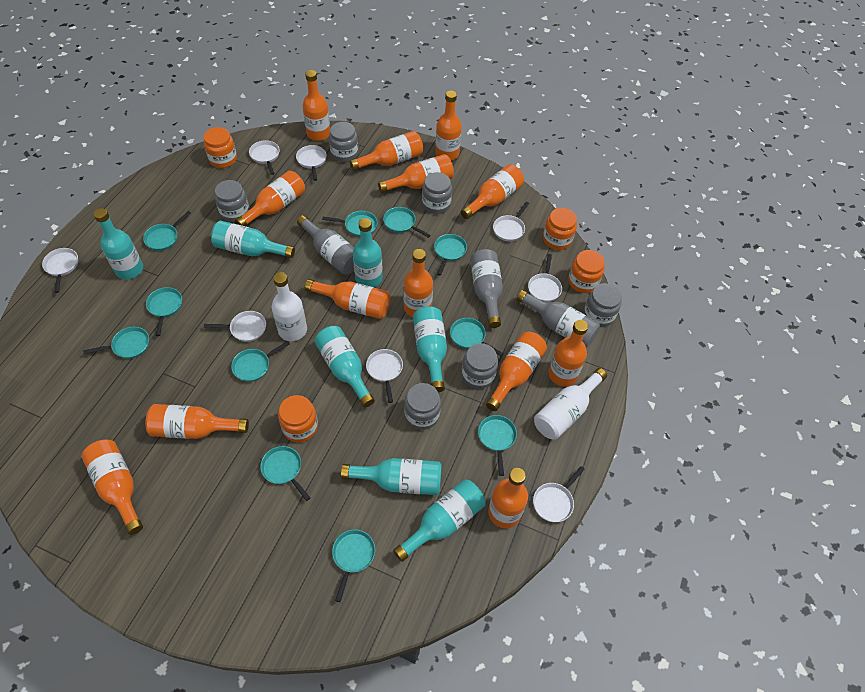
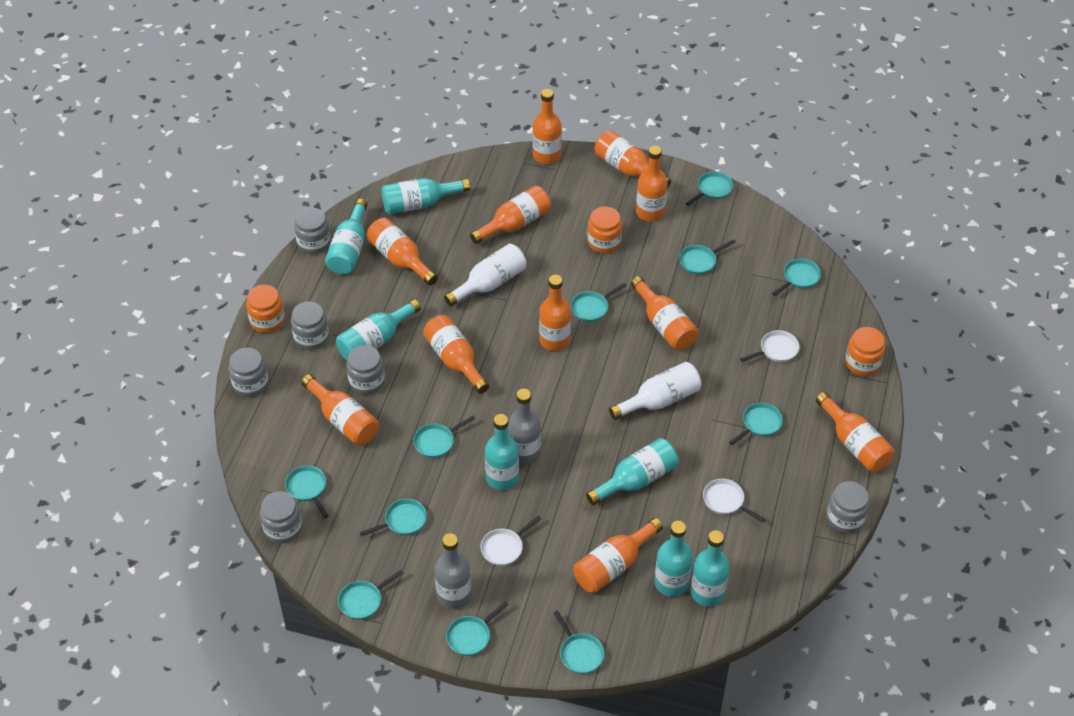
grey bottle: 3 -> 2
orange bottle: 13 -> 11
orange jar: 4 -> 3
white pan: 8 -> 3

